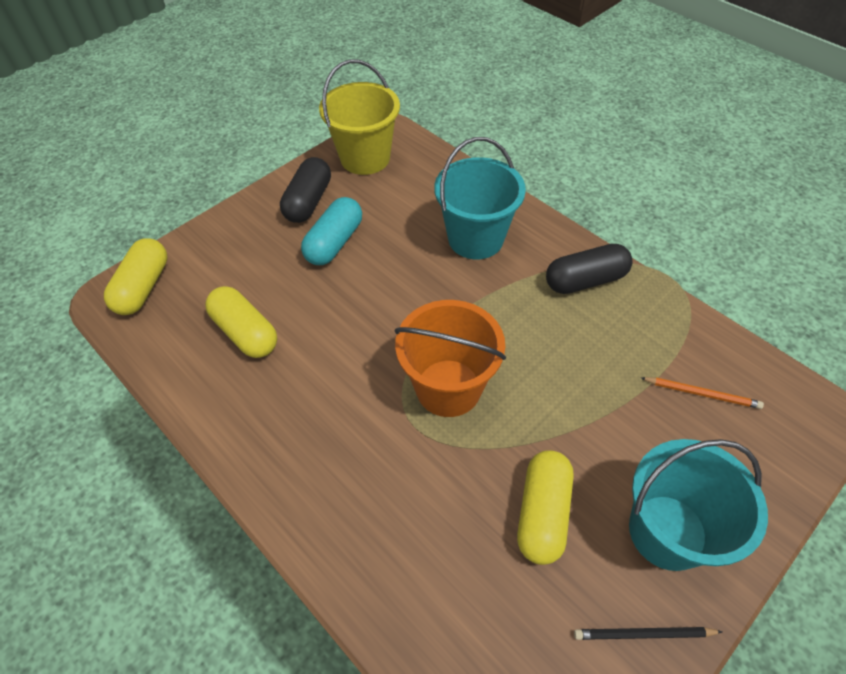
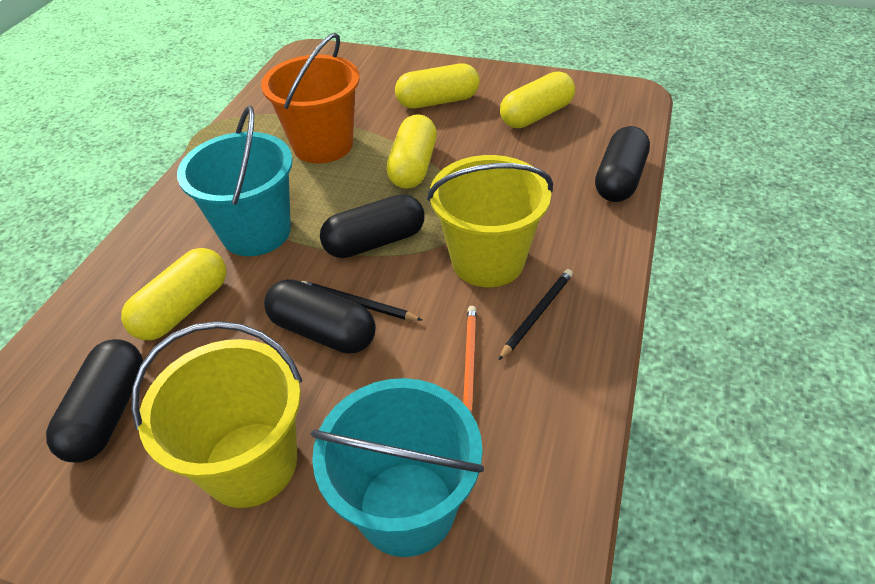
black capsule: 2 -> 4
black pencil: 1 -> 2
turquoise capsule: 1 -> 0
yellow bucket: 1 -> 2
yellow capsule: 3 -> 4

